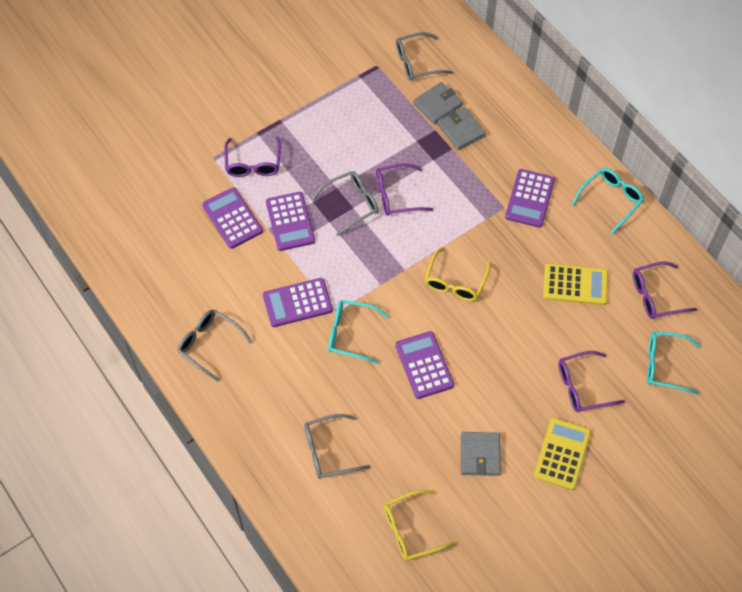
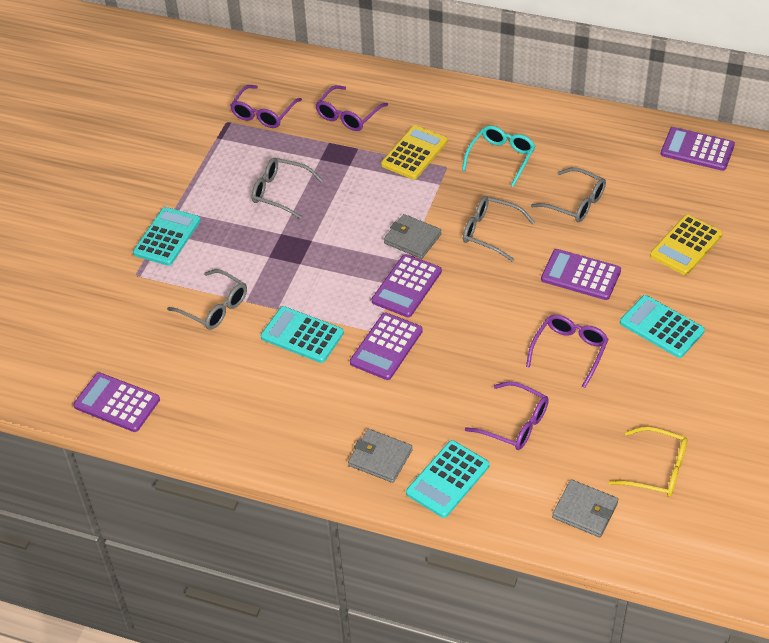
turquoise calculator: 0 -> 4
turquoise glasses: 3 -> 1
yellow glasses: 2 -> 1

